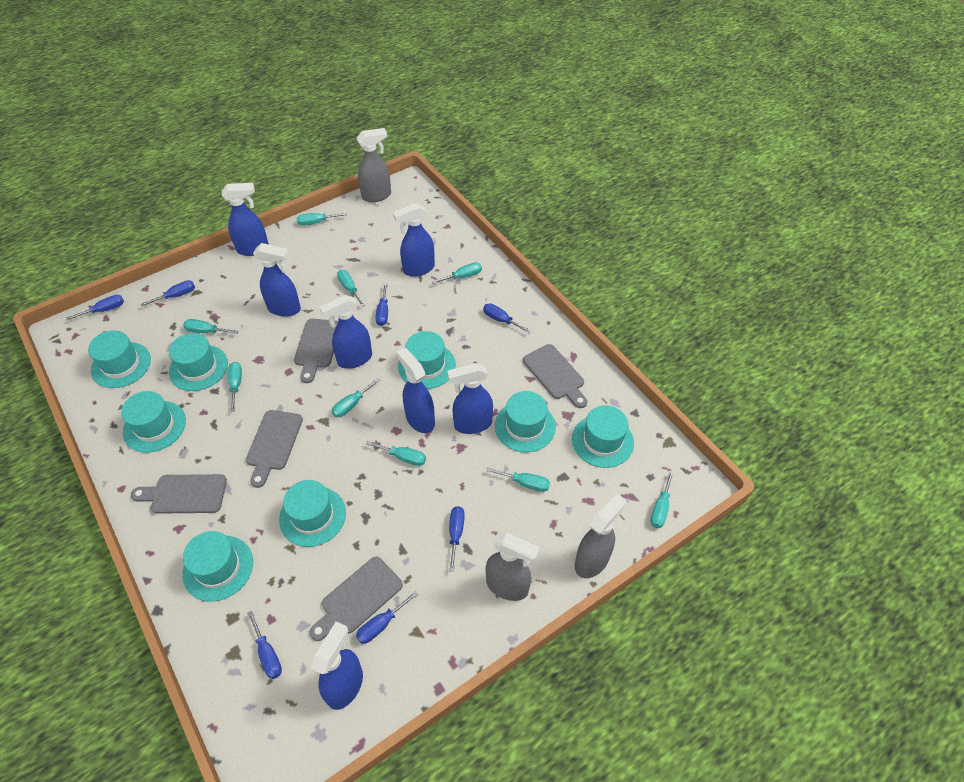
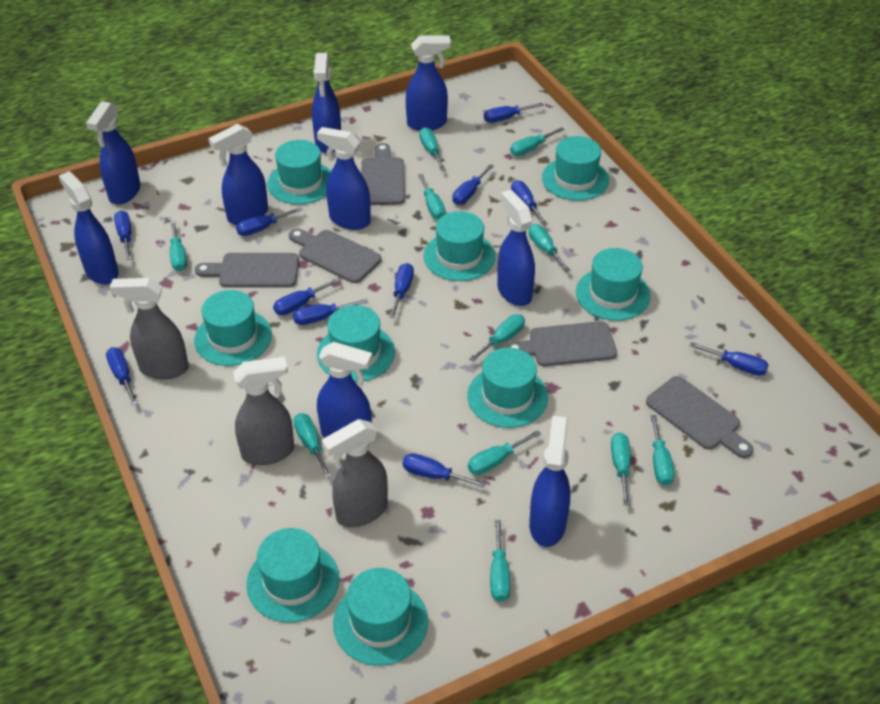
blue screwdriver: 7 -> 11
blue spray bottle: 7 -> 9
turquoise hat: 8 -> 9
turquoise screwdriver: 9 -> 11

